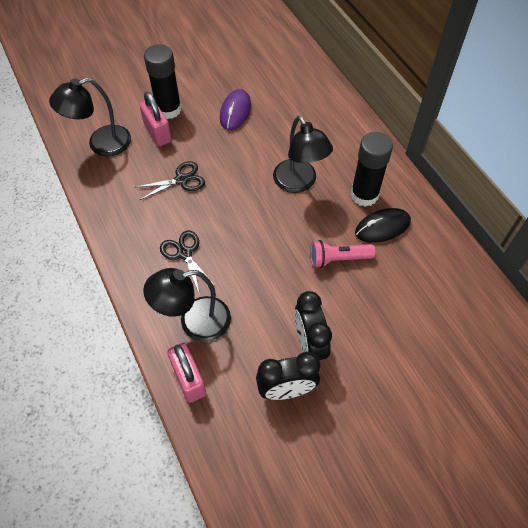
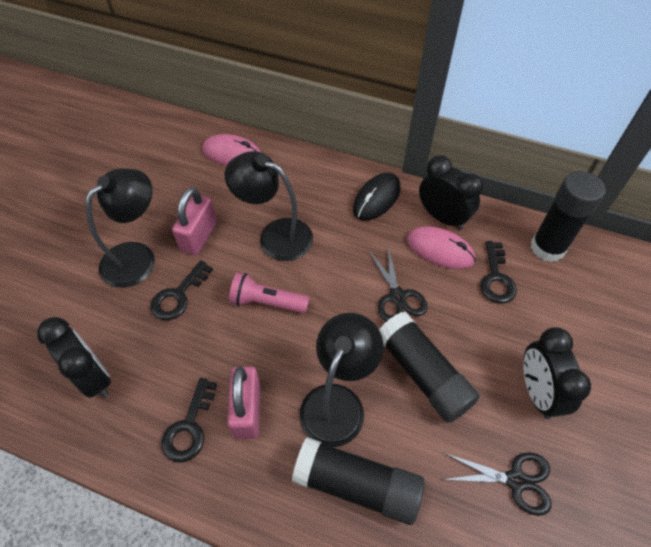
black clock: 2 -> 3
black glue stick: 2 -> 3
black key: 0 -> 3
pink mouse: 0 -> 2
purple mouse: 1 -> 0

